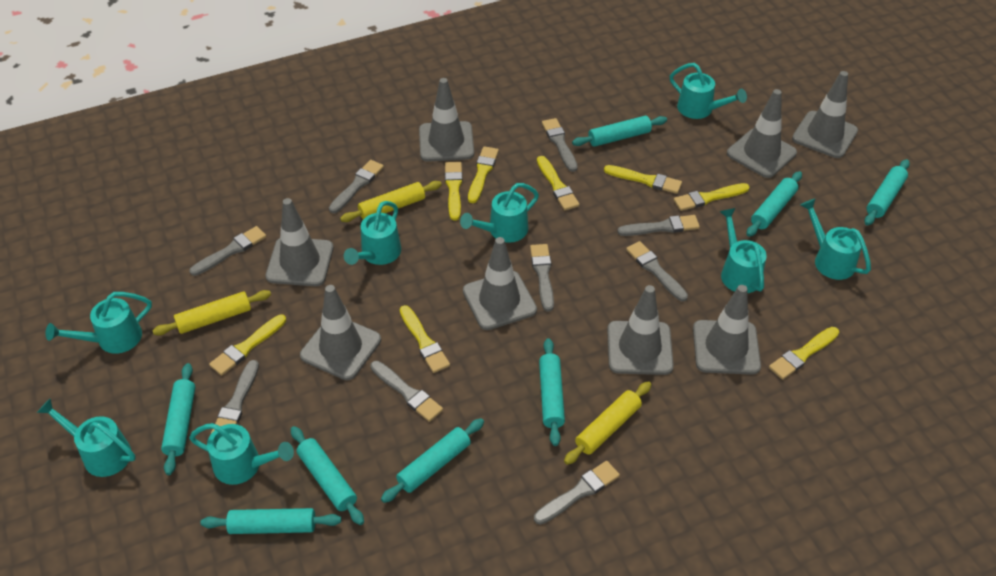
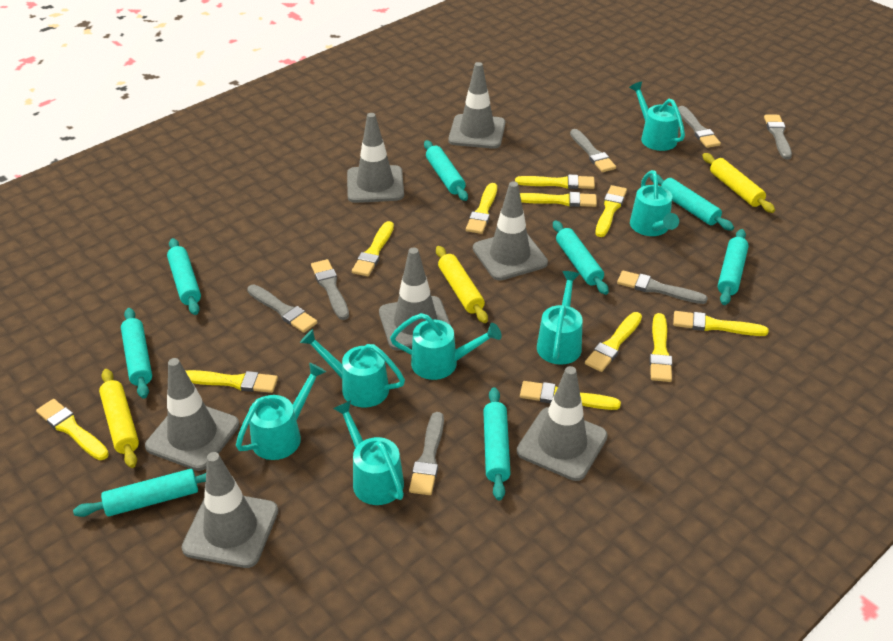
grey brush: 9 -> 7
grey traffic cone: 8 -> 7
turquoise watering can: 8 -> 7
yellow brush: 8 -> 11

